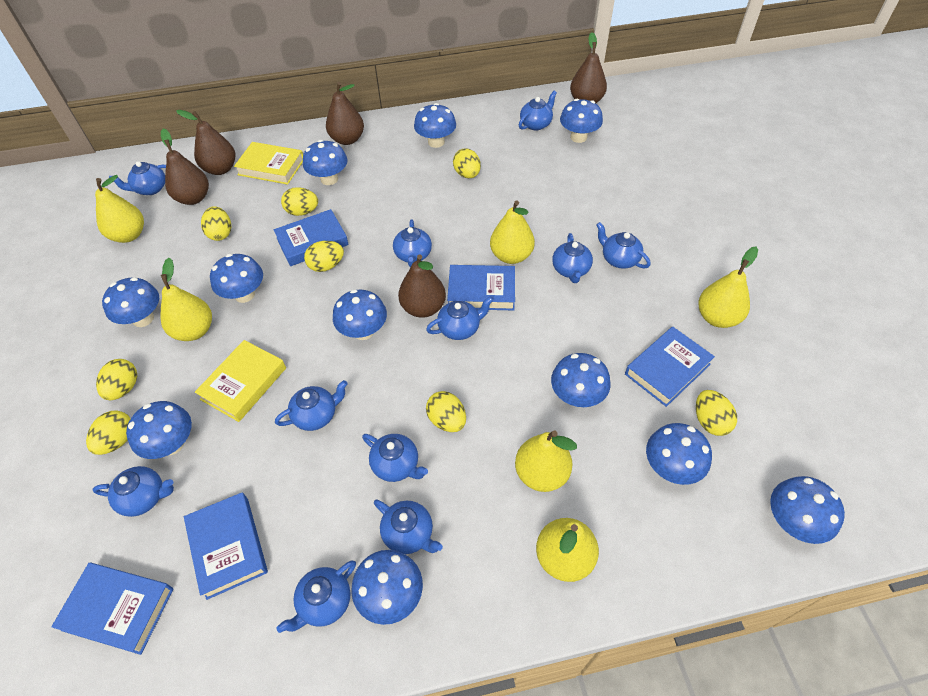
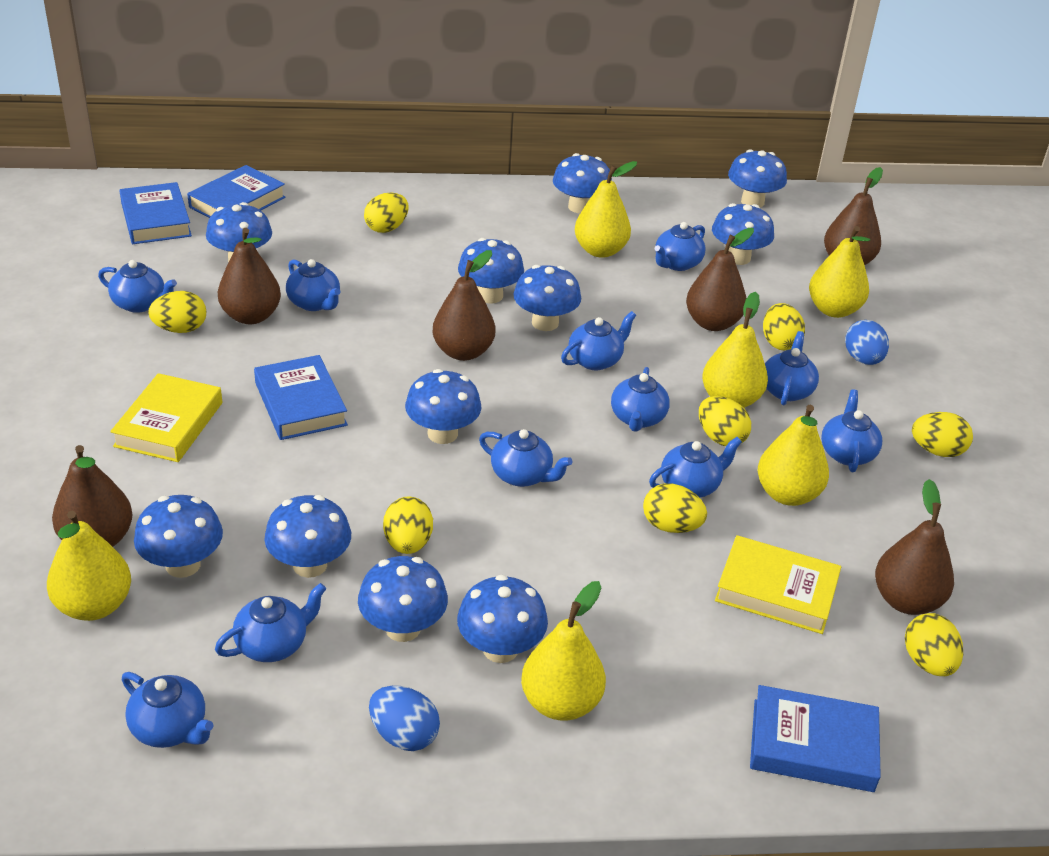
blue book: 5 -> 4
blue egg: 0 -> 2
brown pear: 5 -> 6

